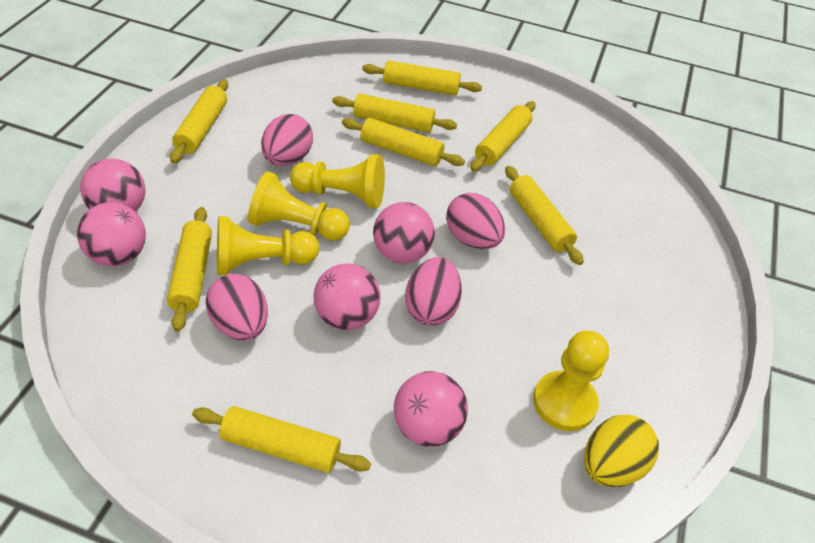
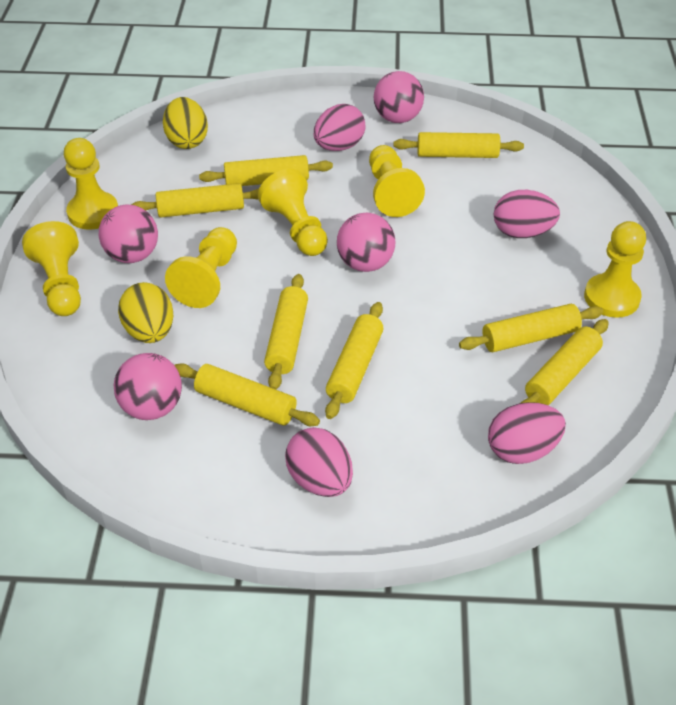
pink ball: 5 -> 4
yellow egg: 1 -> 2
yellow pawn: 4 -> 6

